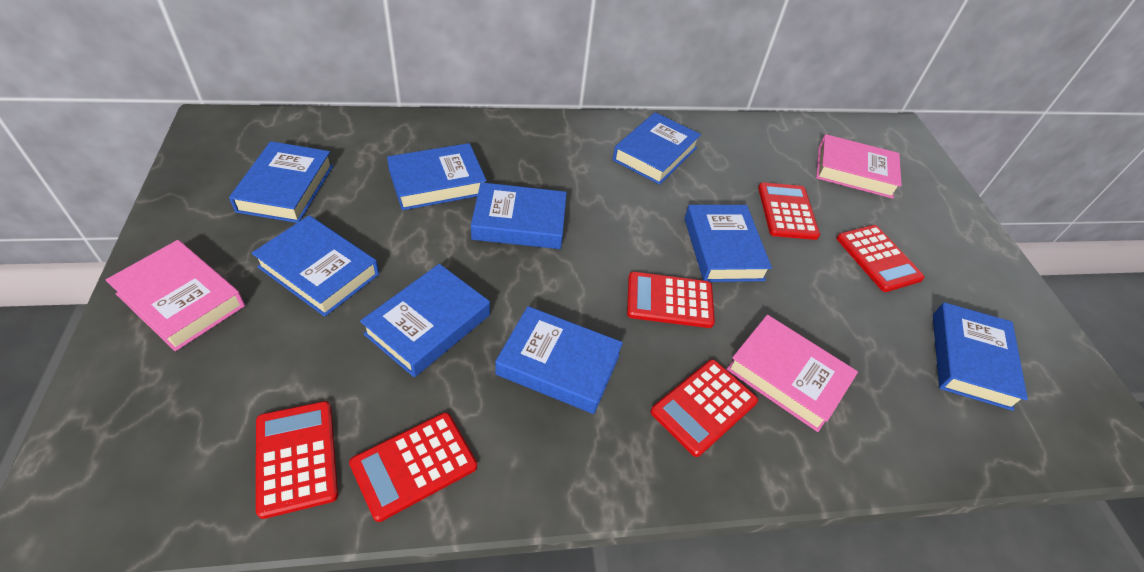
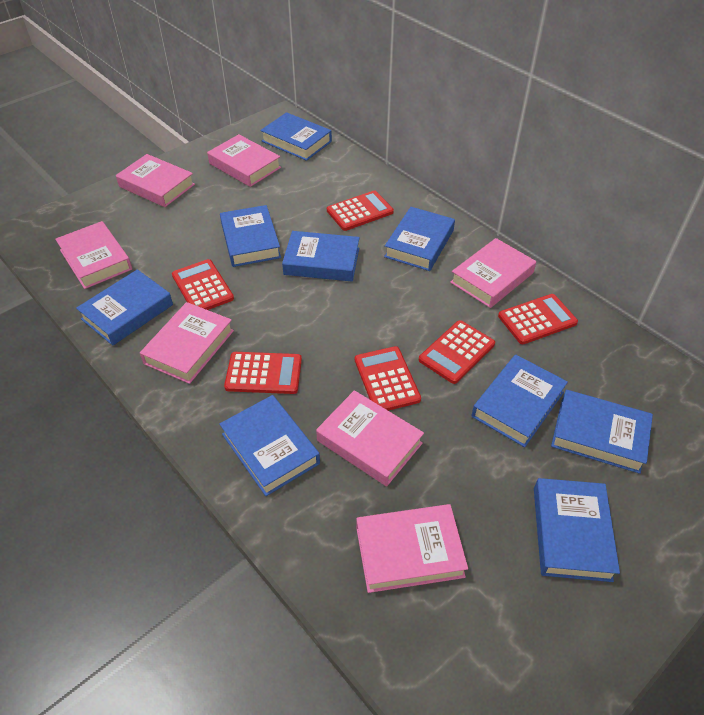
pink book: 3 -> 7

